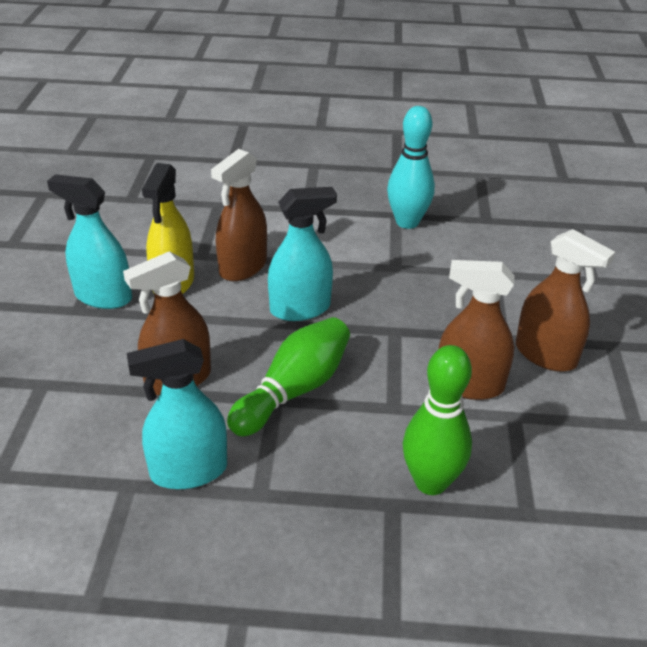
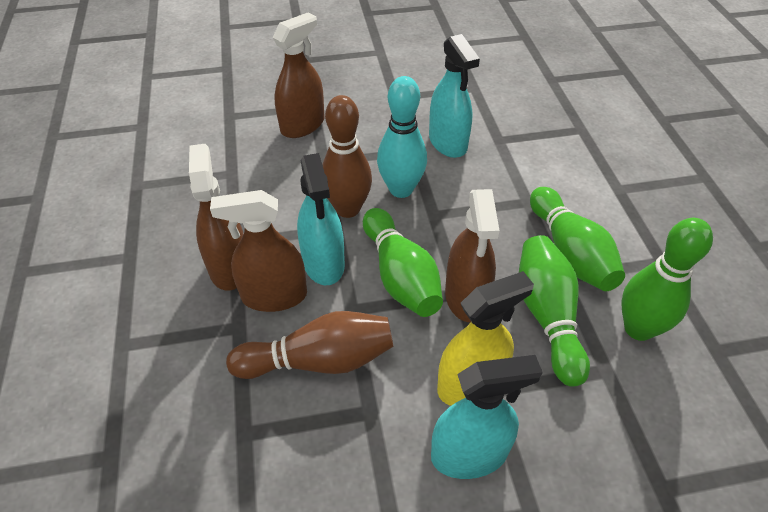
brown bowling pin: 0 -> 2
green bowling pin: 2 -> 4

